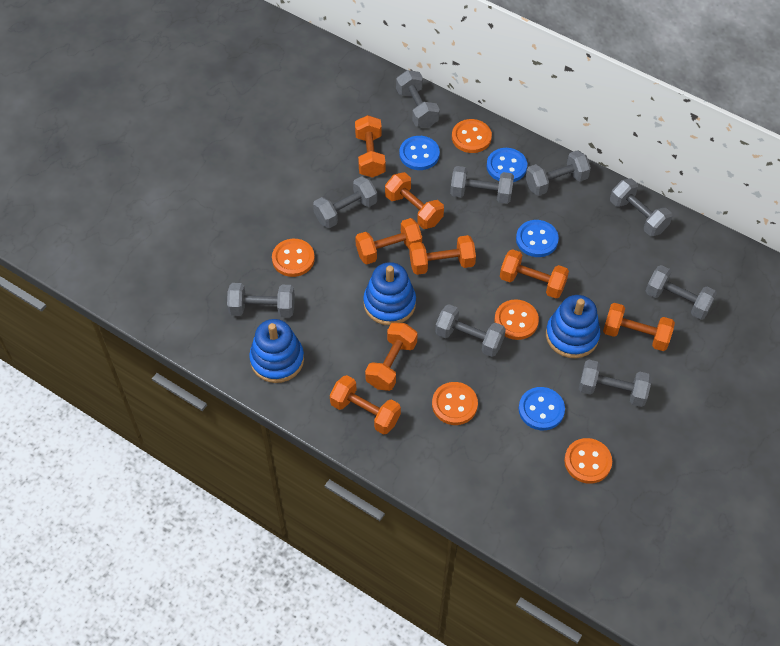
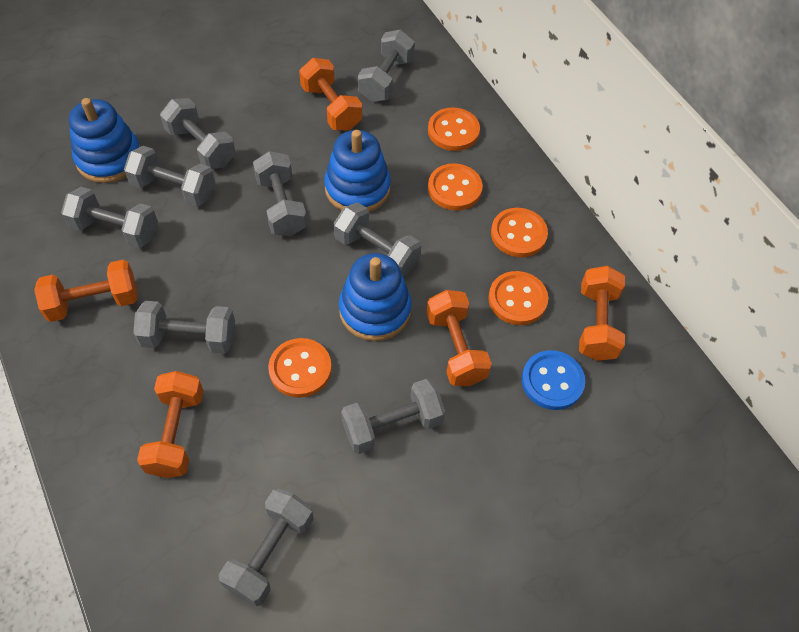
blue button: 4 -> 1
orange dumbbell: 8 -> 5

